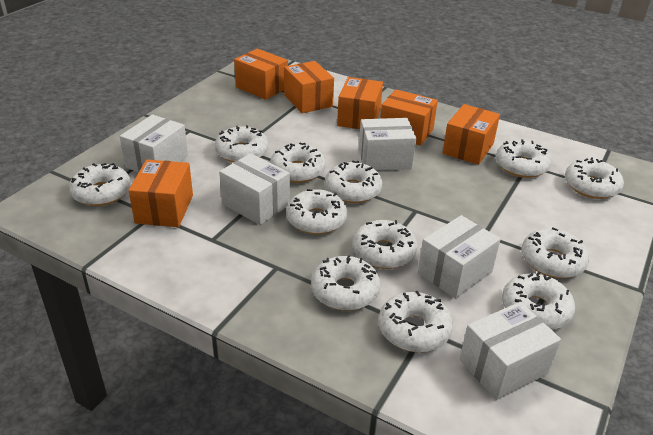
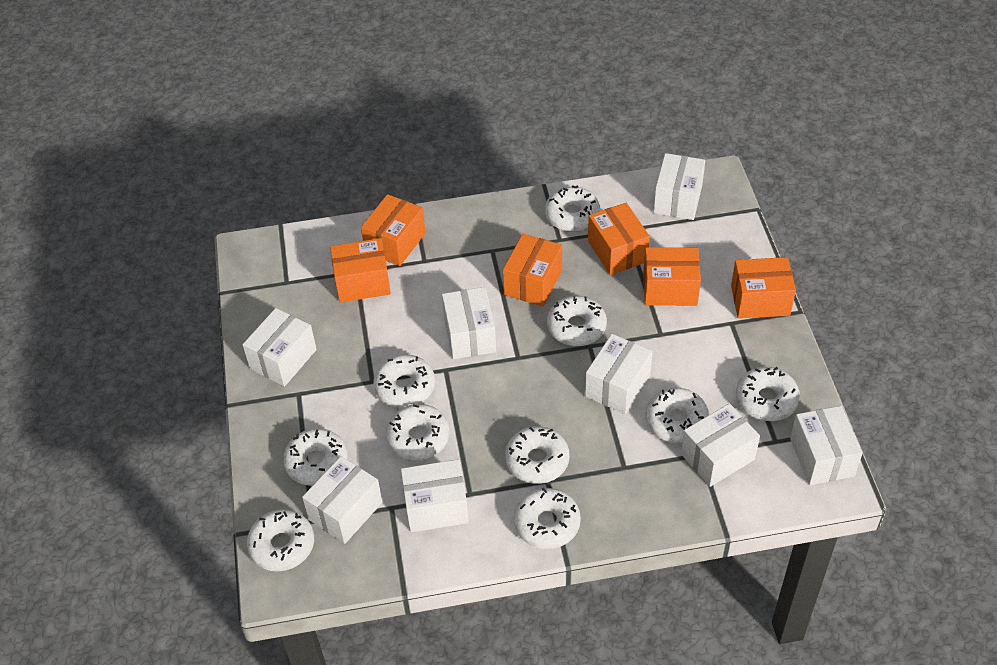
white box: 5 -> 8
white donut: 12 -> 10

